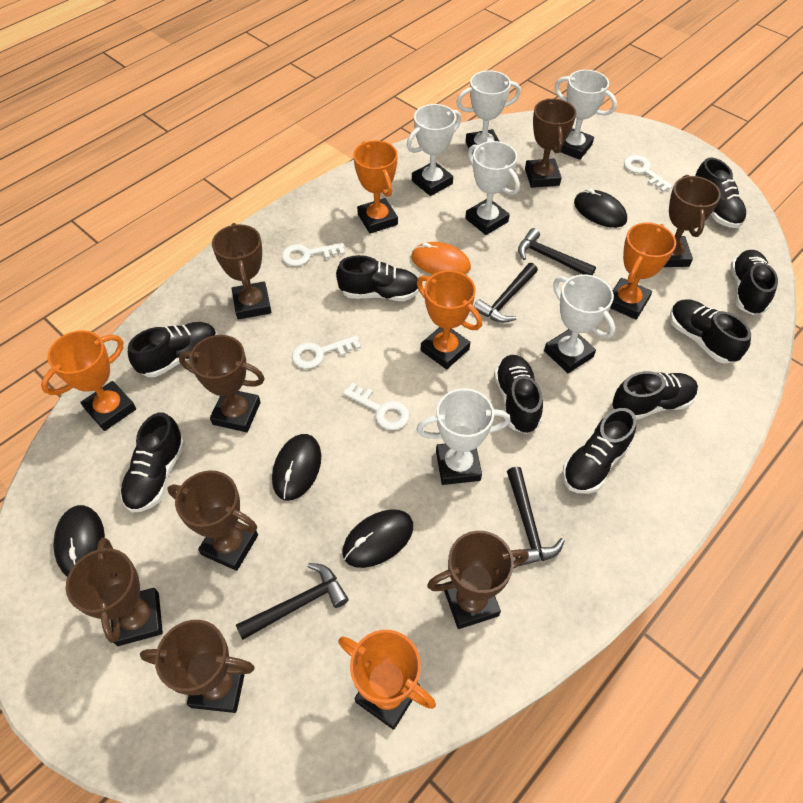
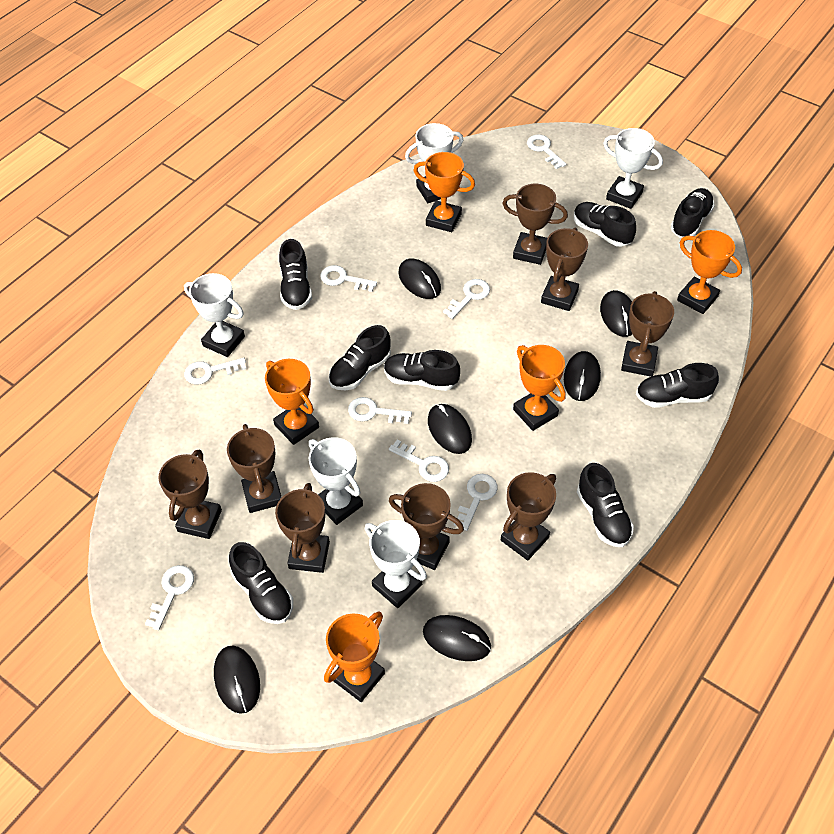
black hammer: 4 -> 0
black mouse: 4 -> 6
black shoe: 9 -> 8
orange mouse: 1 -> 0
white key: 4 -> 8
white trophy: 6 -> 5

